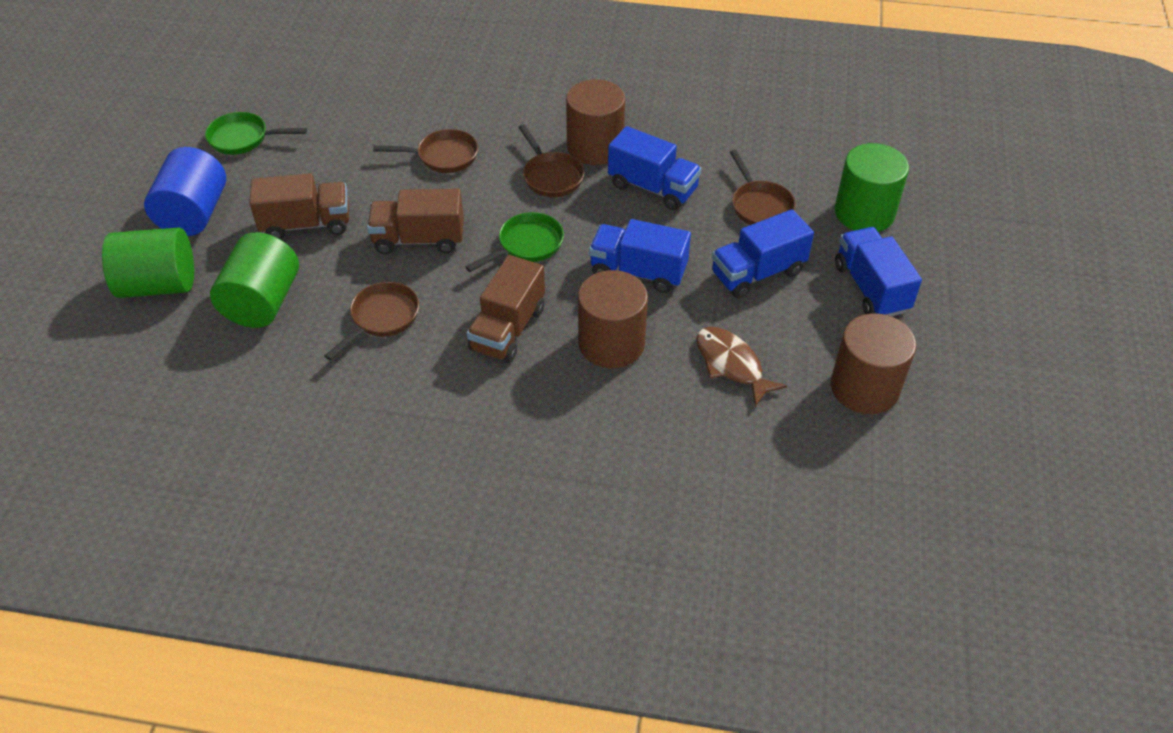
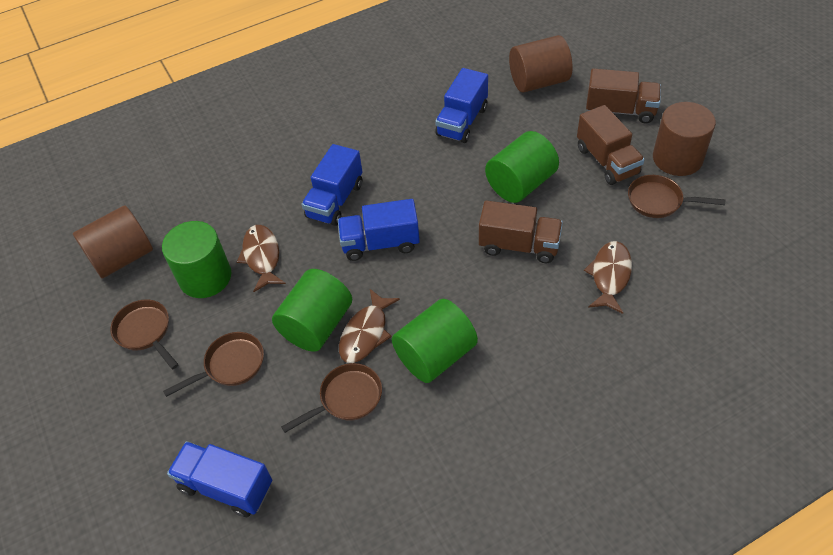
blue cylinder: 1 -> 0
brown fish: 1 -> 3
green cylinder: 3 -> 4
green pan: 2 -> 0

